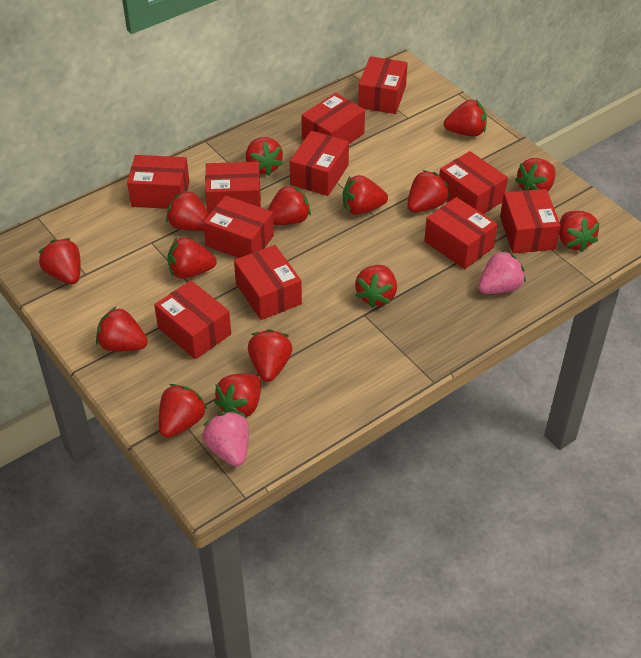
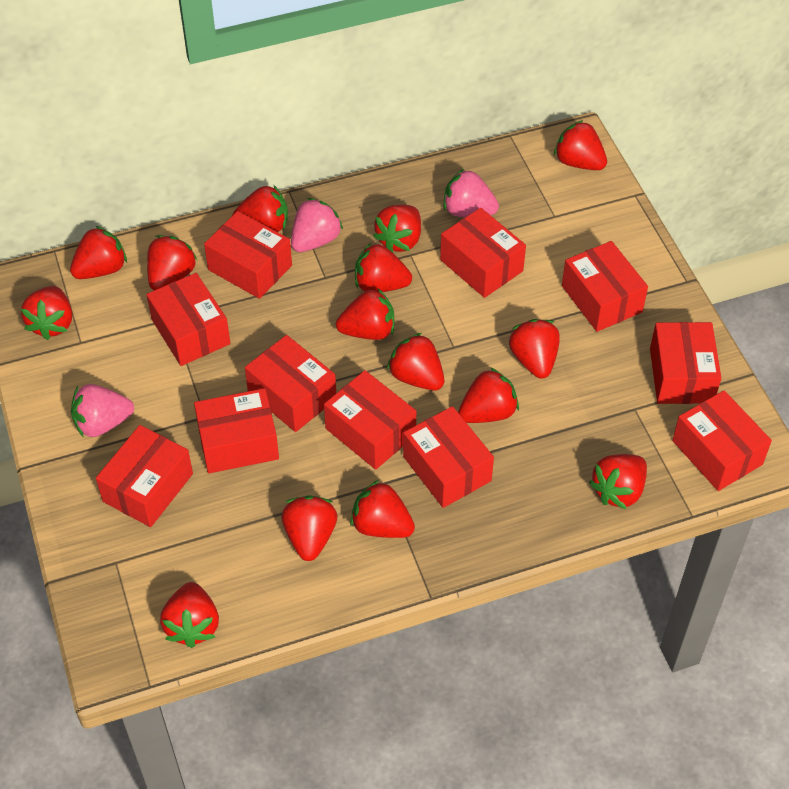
pink strawberry: 2 -> 3

